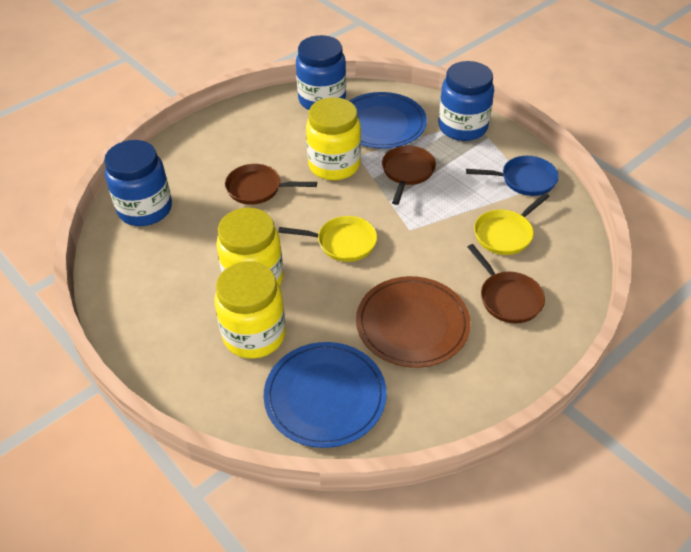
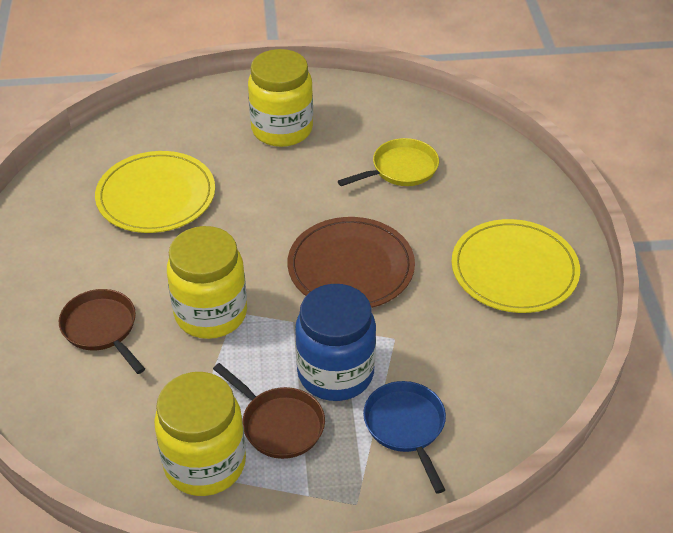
blue jar: 3 -> 1
blue plate: 2 -> 0
brown pan: 3 -> 2
yellow pan: 2 -> 1
yellow plate: 0 -> 2

